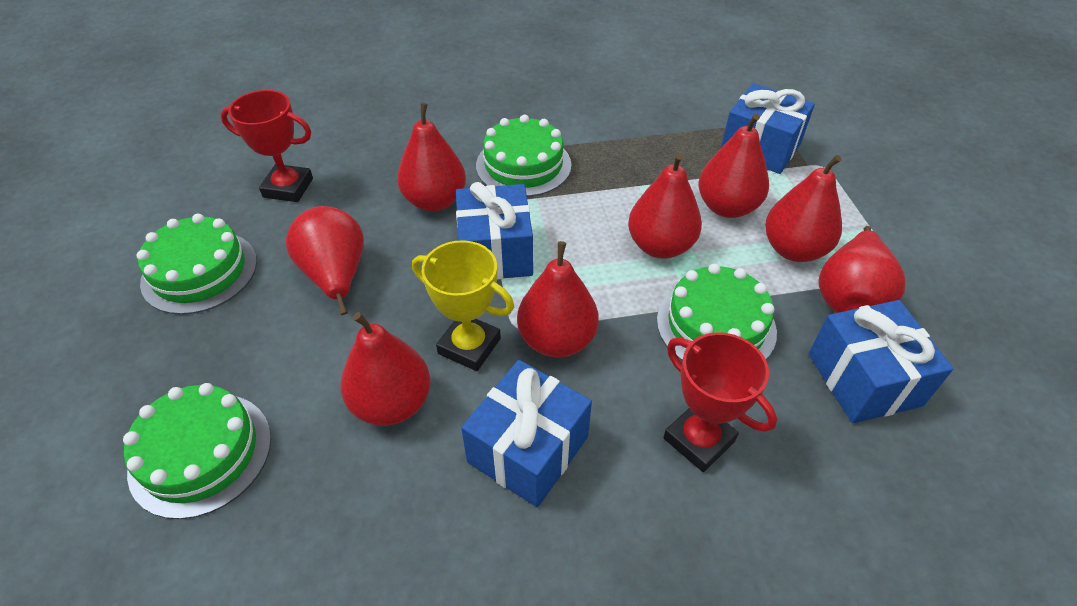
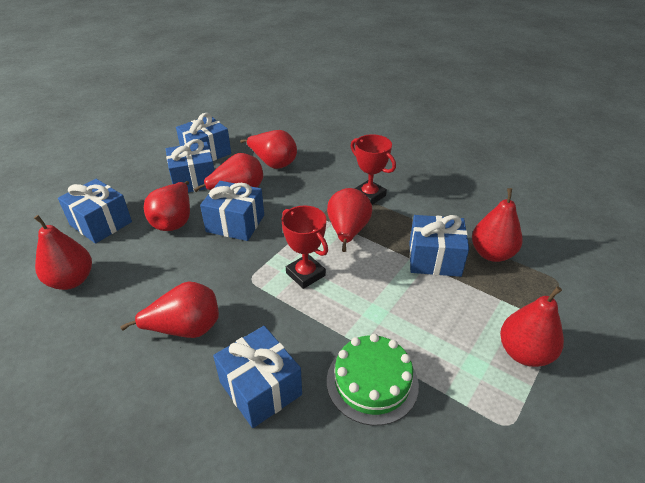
blue gift: 4 -> 6
green cake: 4 -> 1
yellow trophy: 1 -> 0

